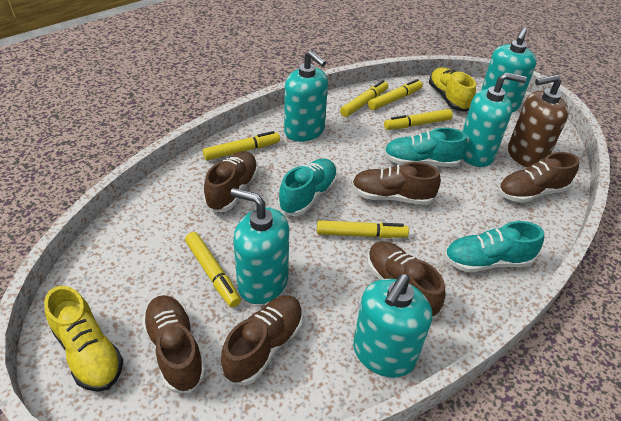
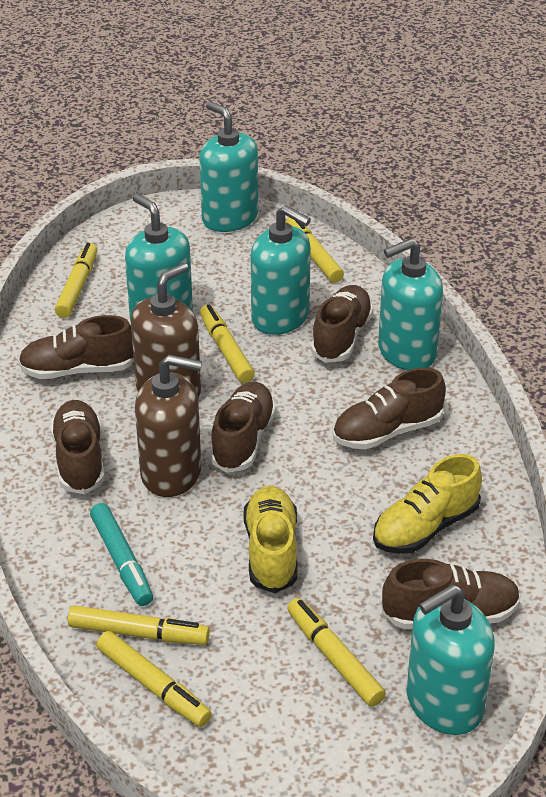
brown soap dispenser: 1 -> 2
turquoise marker: 0 -> 1
turquoise shoe: 3 -> 0

